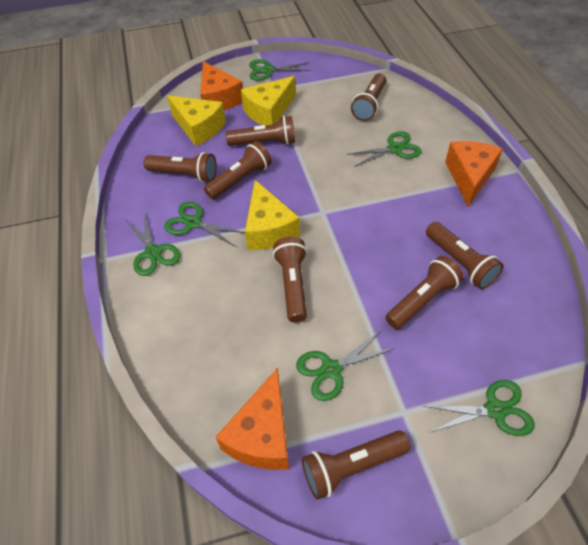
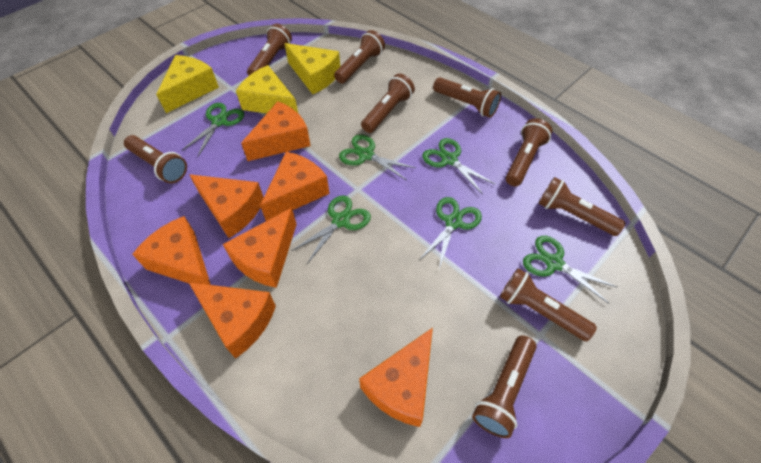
brown flashlight: 8 -> 9
orange cheese: 3 -> 7

